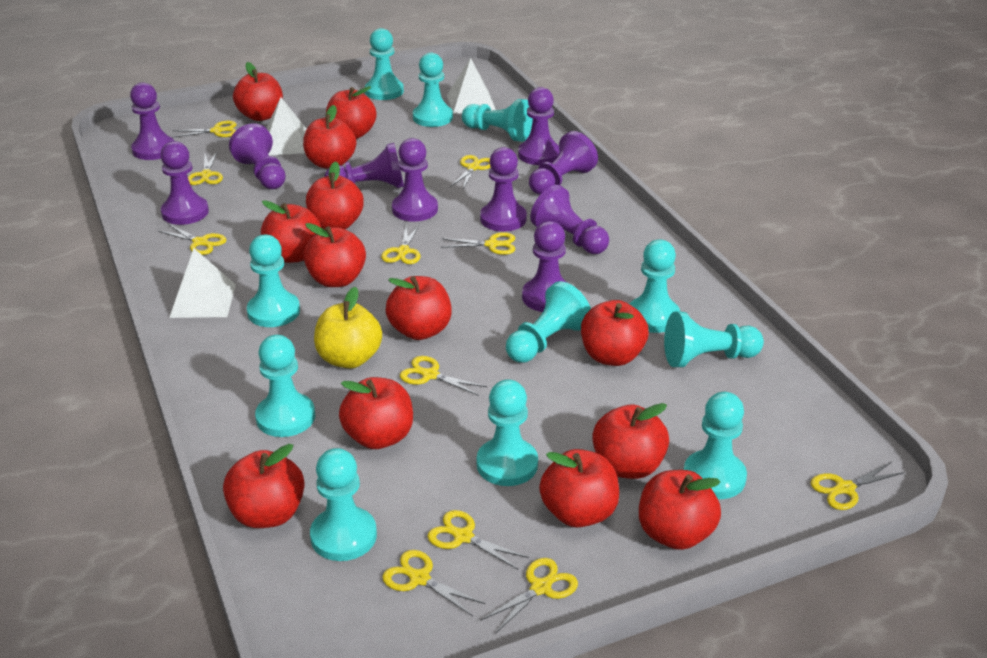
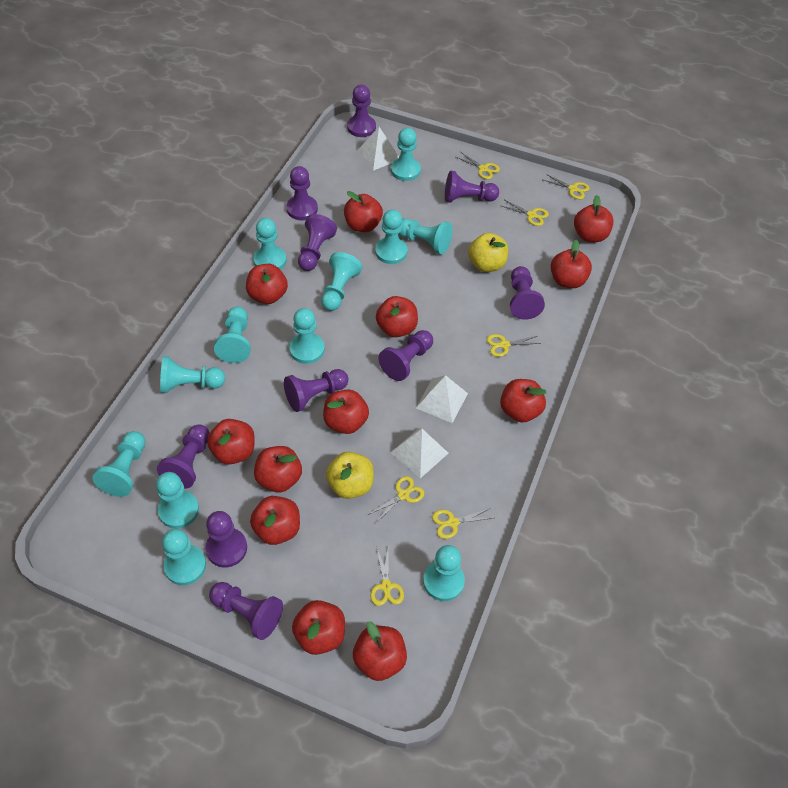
red apple: 13 -> 12
turquoise pawn: 11 -> 12
yellow apple: 1 -> 2
yellow scissors: 11 -> 7

